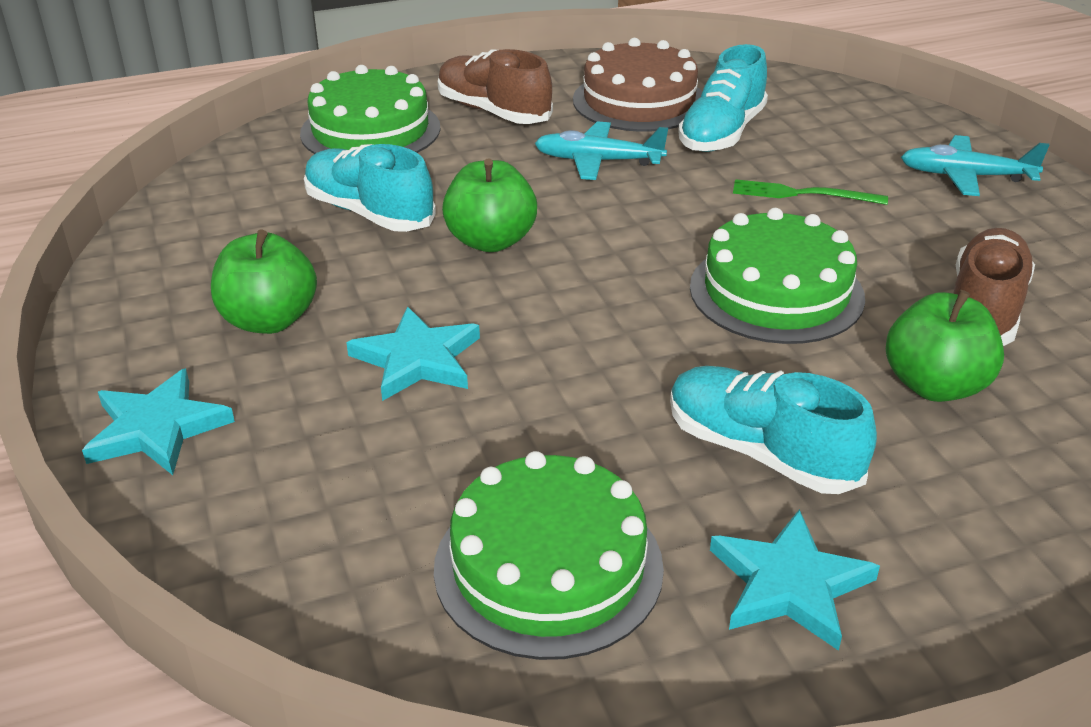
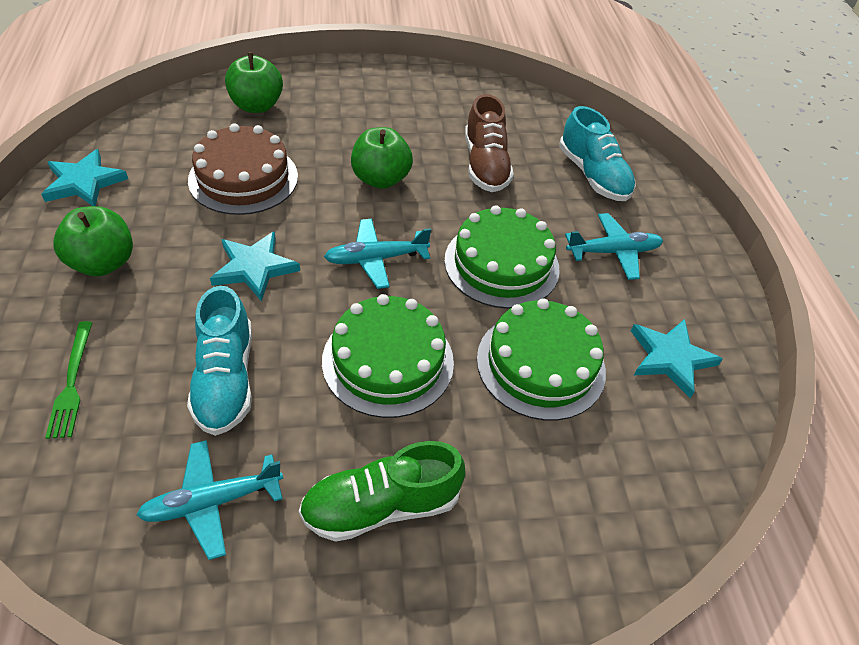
brown shoe: 2 -> 1
green shoe: 0 -> 1
turquoise plane: 2 -> 3
turquoise shoe: 3 -> 2

